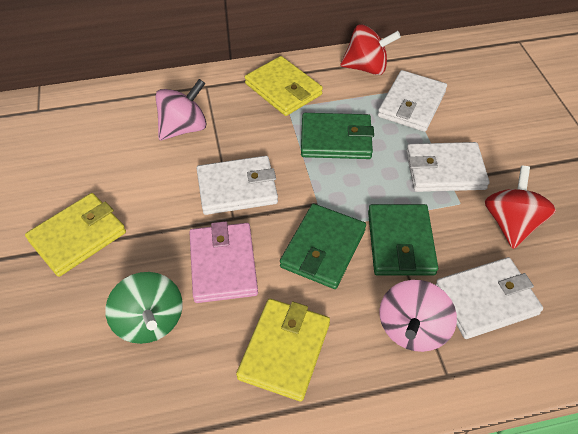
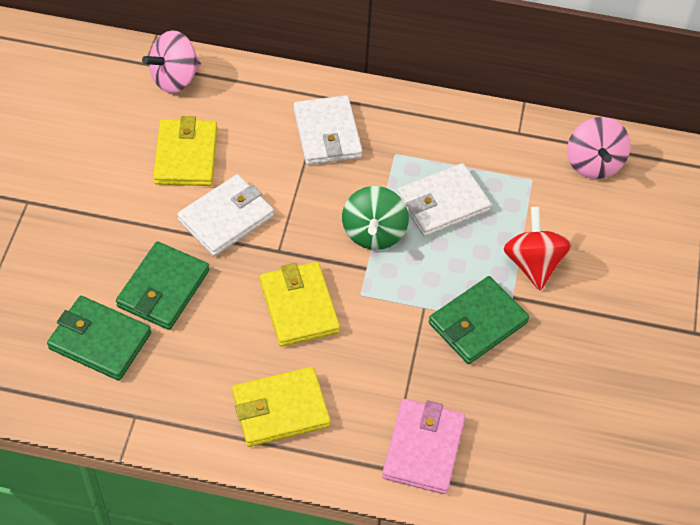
red spinning top: 2 -> 1
white wallet: 4 -> 3

